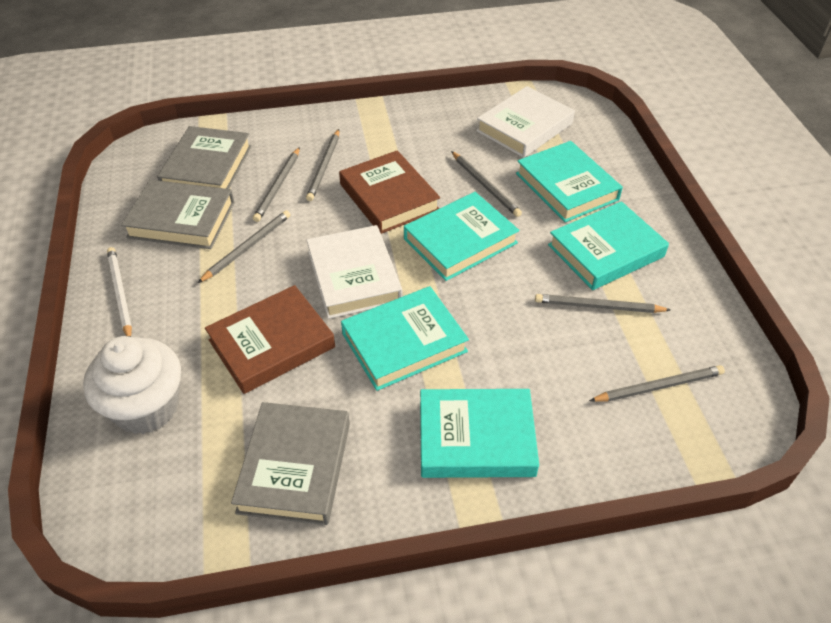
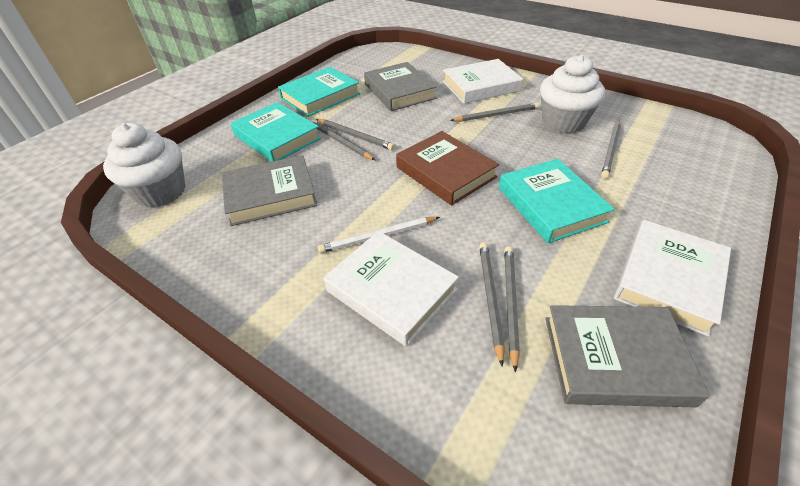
brown book: 2 -> 1
turquoise book: 5 -> 3
white book: 2 -> 3
white cupcake: 1 -> 2

